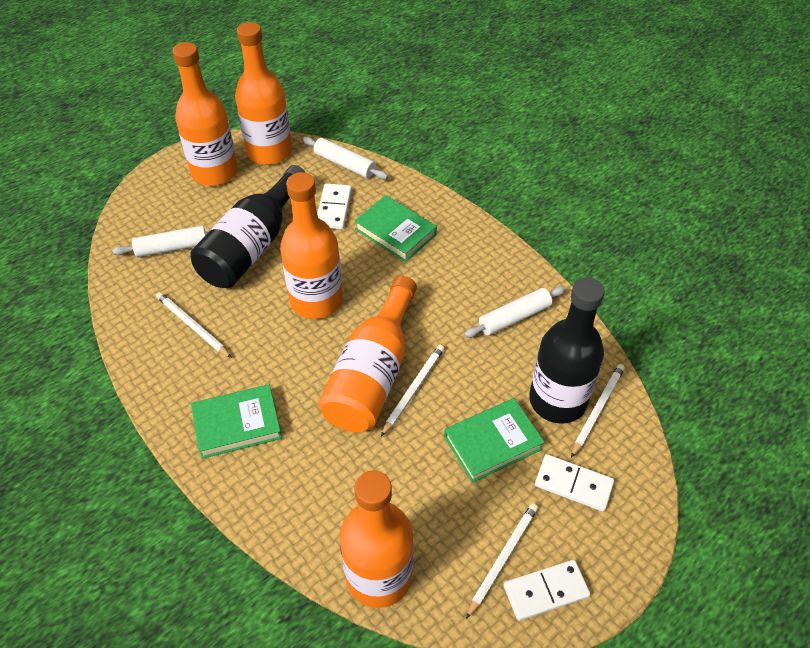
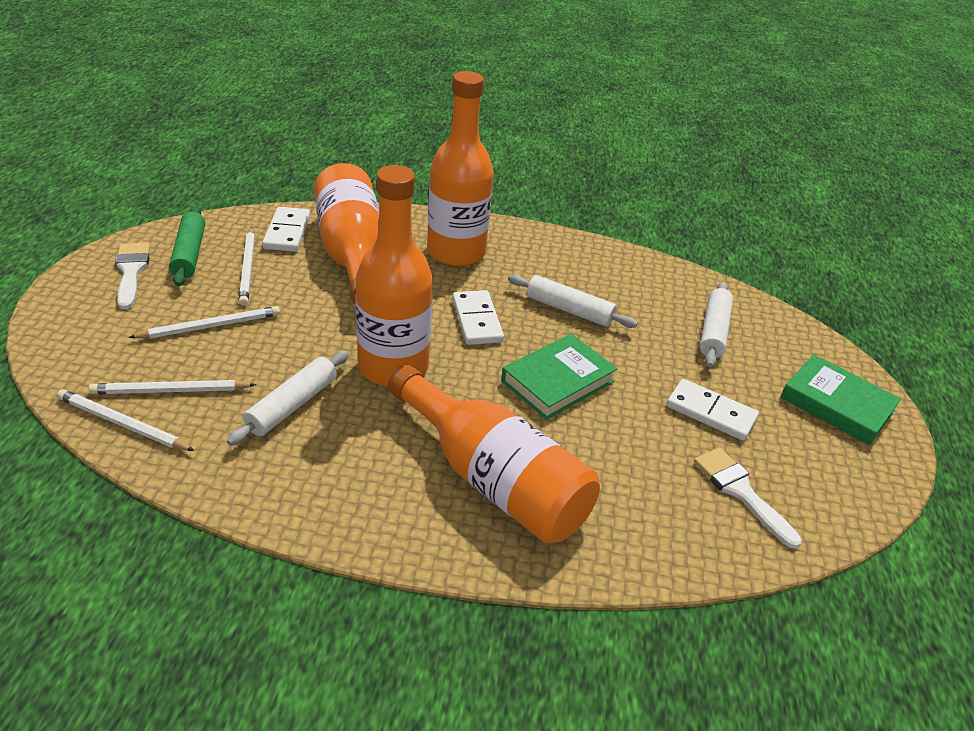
black bottle: 2 -> 0
green book: 3 -> 2
green rolling pin: 0 -> 1
orange bottle: 5 -> 4
white brush: 0 -> 2

